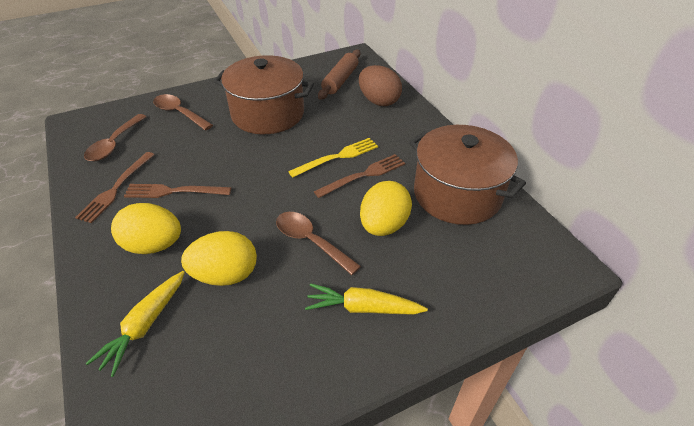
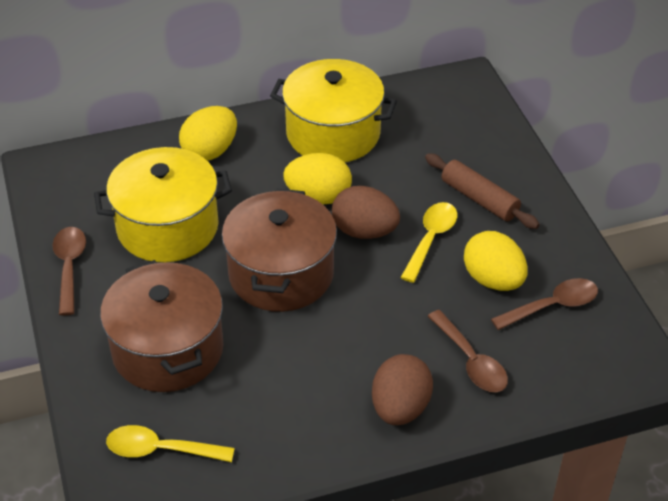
brown egg: 1 -> 2
brown fork: 3 -> 0
yellow carrot: 2 -> 0
yellow fork: 1 -> 0
yellow pot: 0 -> 2
yellow spoon: 0 -> 2

